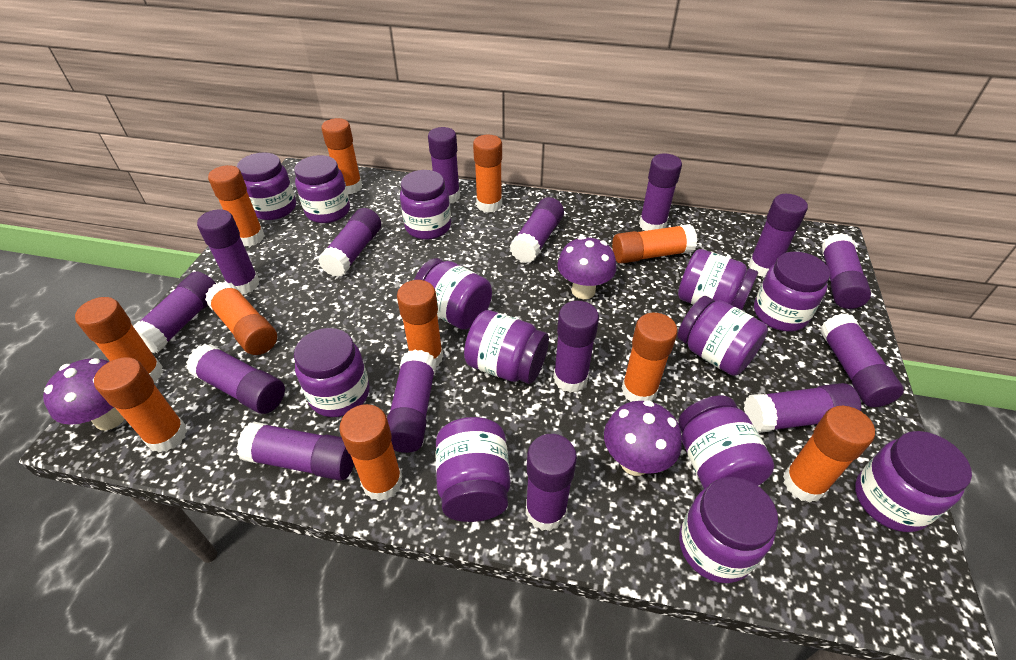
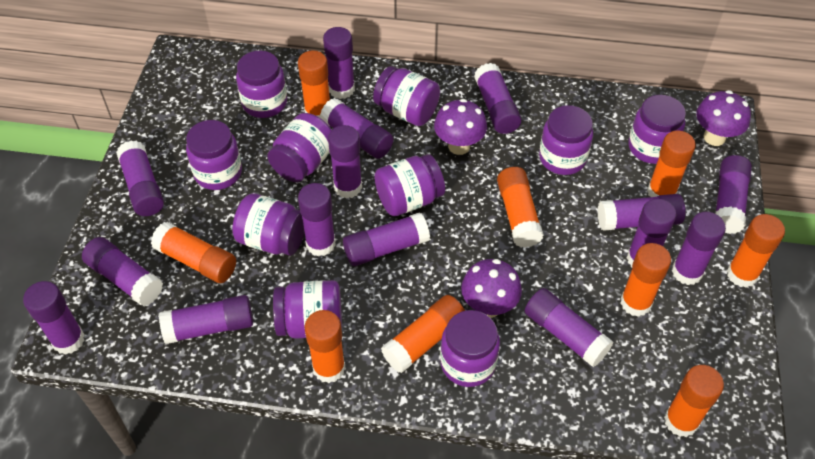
orange glue stick: 11 -> 9
purple jar: 13 -> 10

